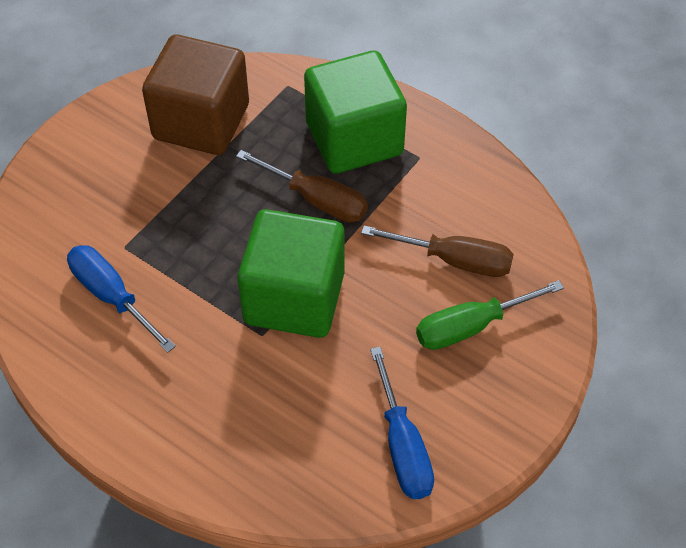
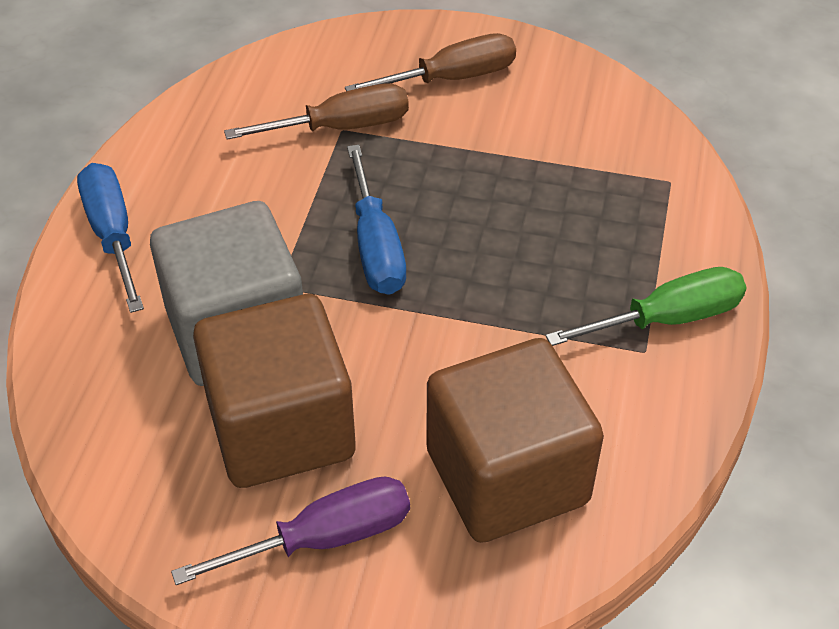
brown cube: 1 -> 2
green cube: 2 -> 0
grey cube: 0 -> 1
purple screwdriver: 0 -> 1

